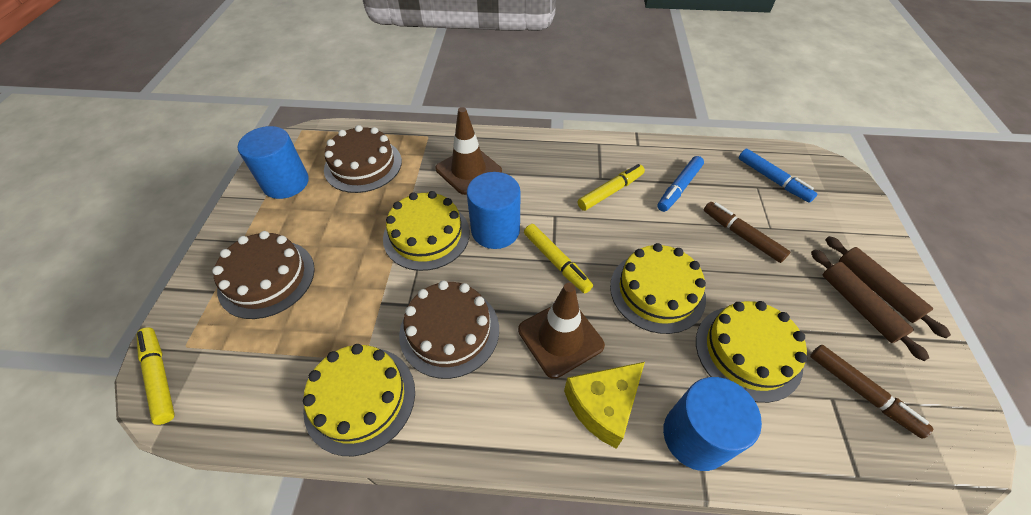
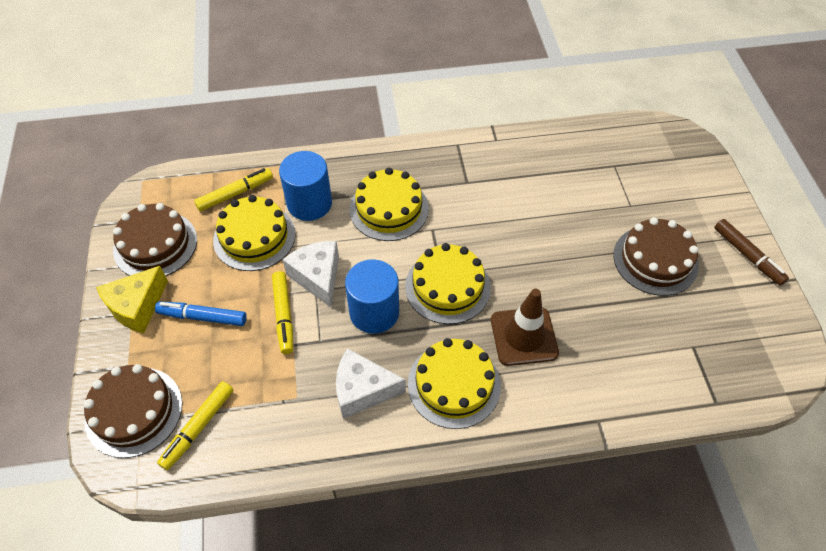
blue cylinder: 3 -> 2
blue marker: 2 -> 1
brown marker: 2 -> 1
brown rolling pin: 2 -> 0
brown traffic cone: 2 -> 1
white cheese: 0 -> 2

